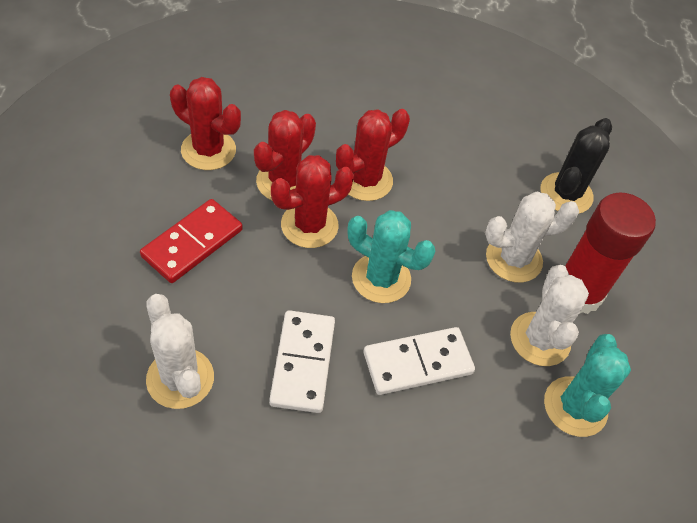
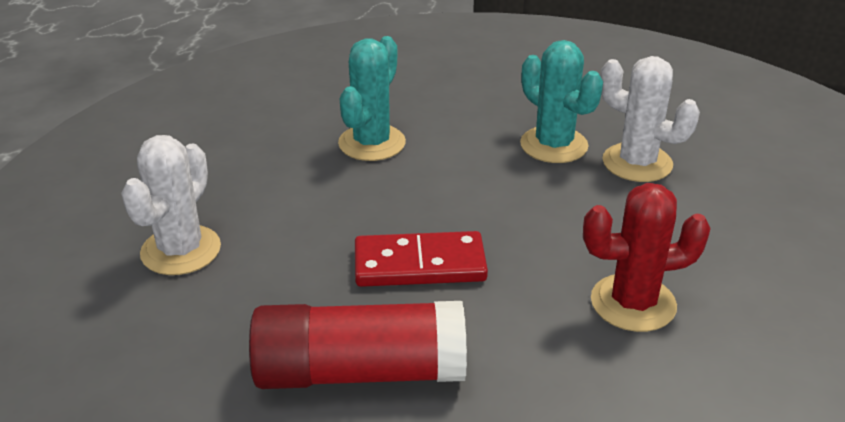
black cactus: 1 -> 0
red cactus: 4 -> 1
white cactus: 3 -> 2
white domino: 2 -> 0

